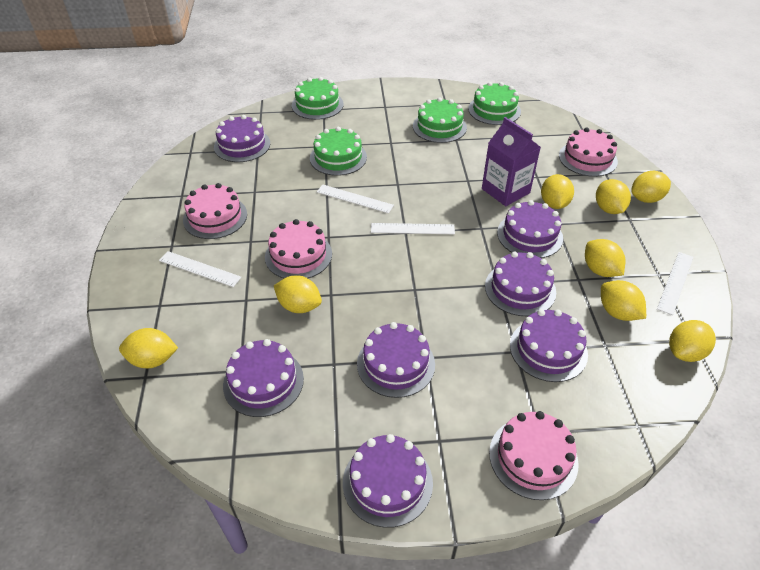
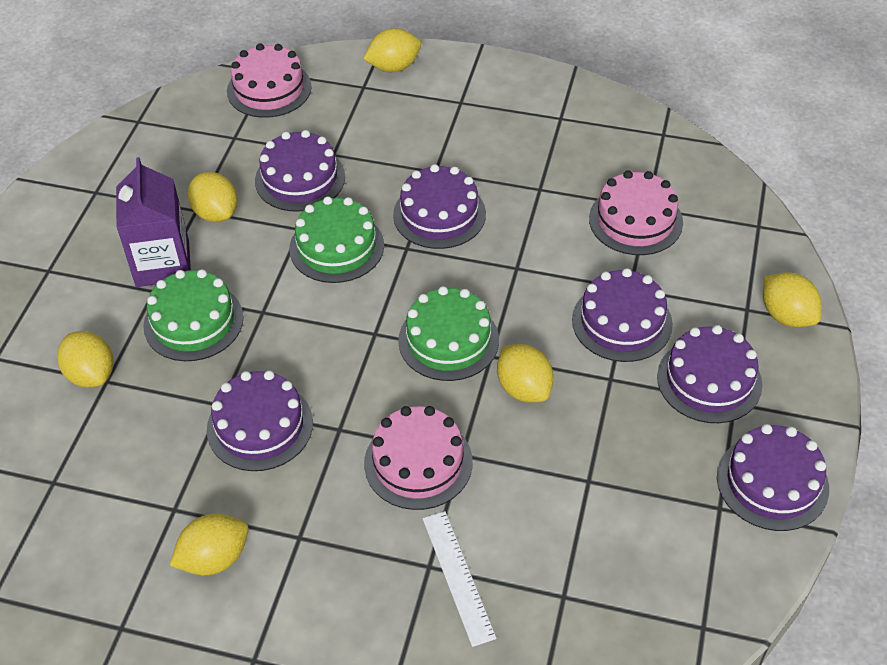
green cake: 4 -> 3
pink cake: 4 -> 3
purple cake: 7 -> 6
white ruler: 4 -> 1
yellow lemon: 8 -> 6

